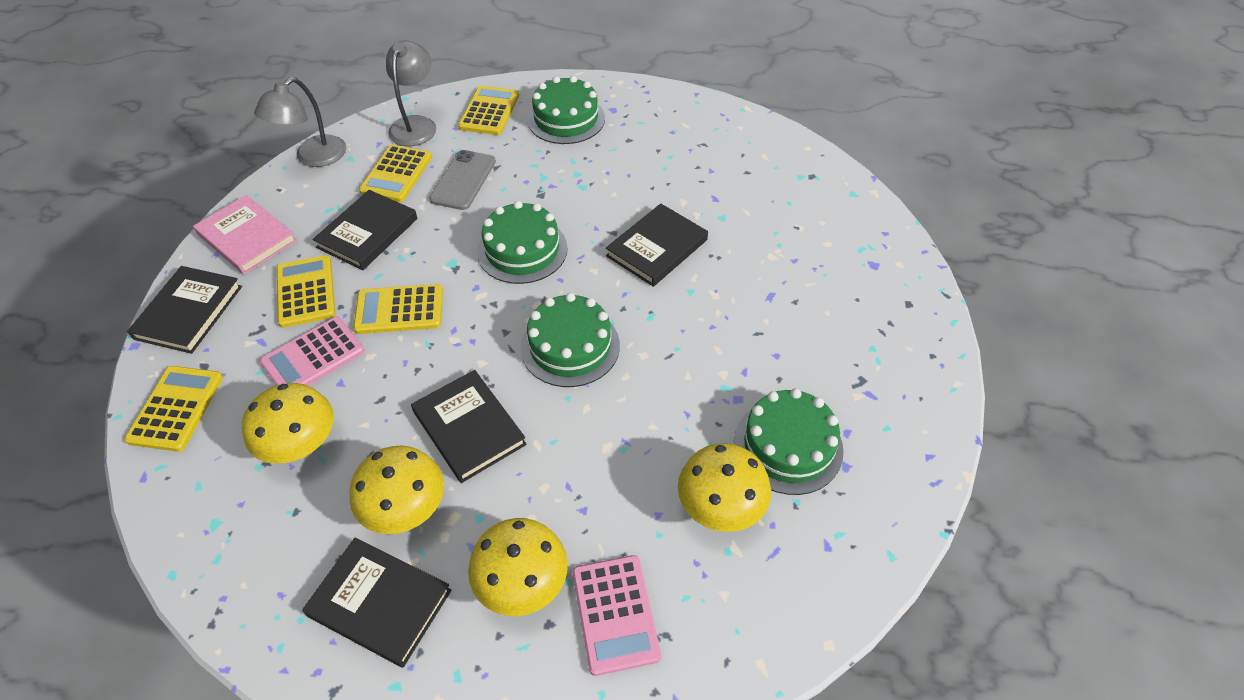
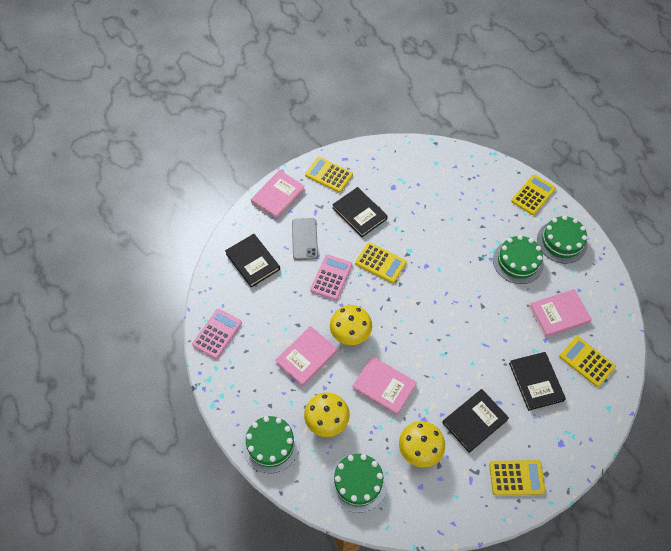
black book: 5 -> 4
grey lamp: 2 -> 0
pink book: 1 -> 4
yellow mushroom: 4 -> 3

